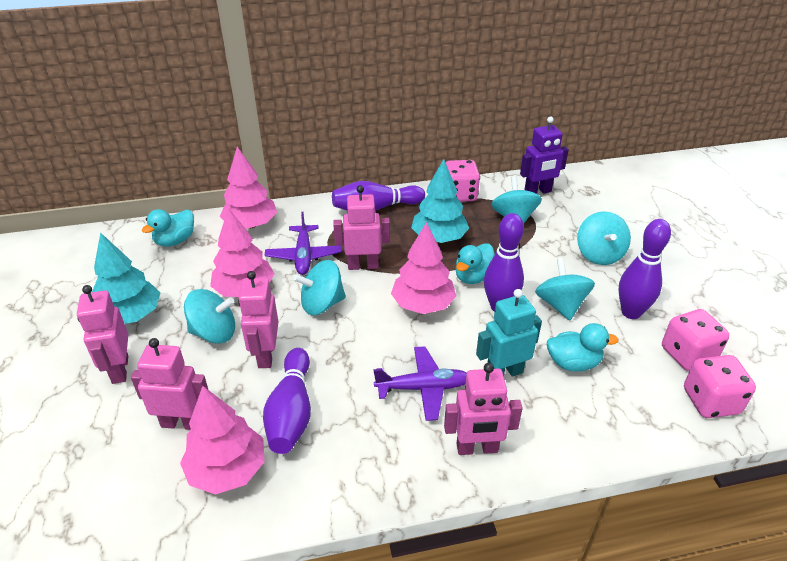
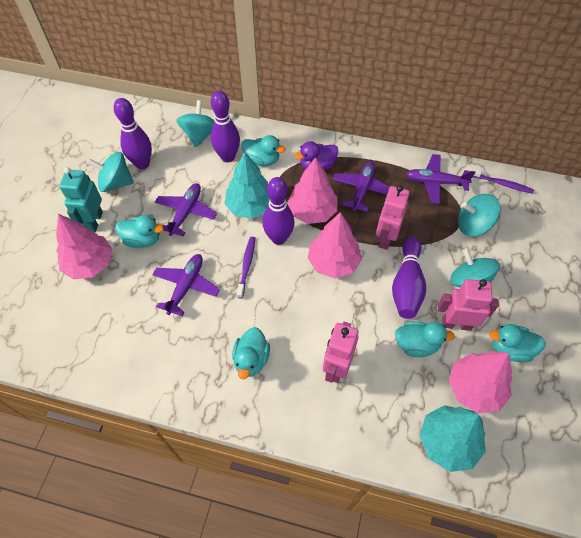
pink dice: 3 -> 0
pink robot: 5 -> 3
purple duck: 0 -> 1
purple plane: 2 -> 4
purple robot: 1 -> 0
purple toothbrush: 0 -> 2
turquoise duck: 3 -> 5
turquoise spinning top: 5 -> 4

